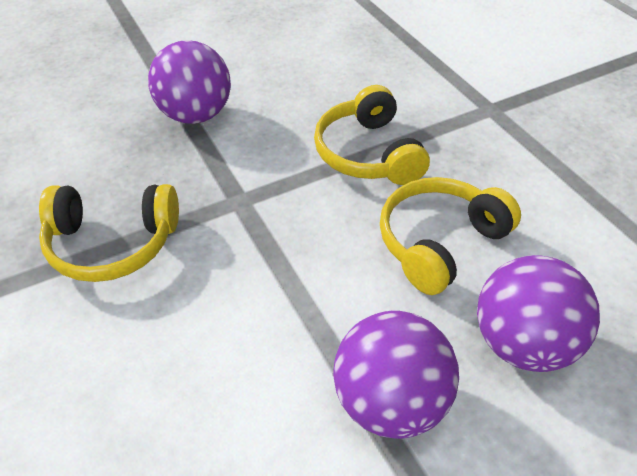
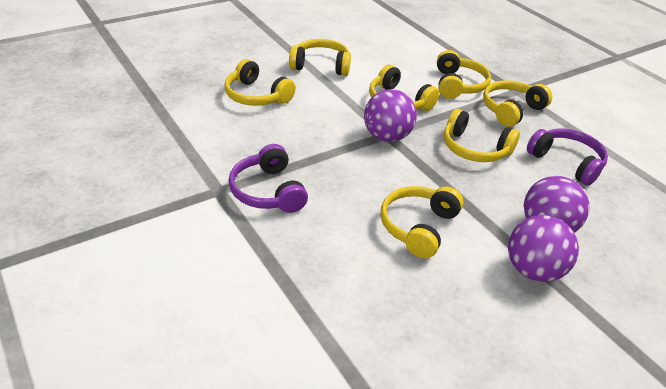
purple headphones: 0 -> 2
yellow headphones: 3 -> 7

